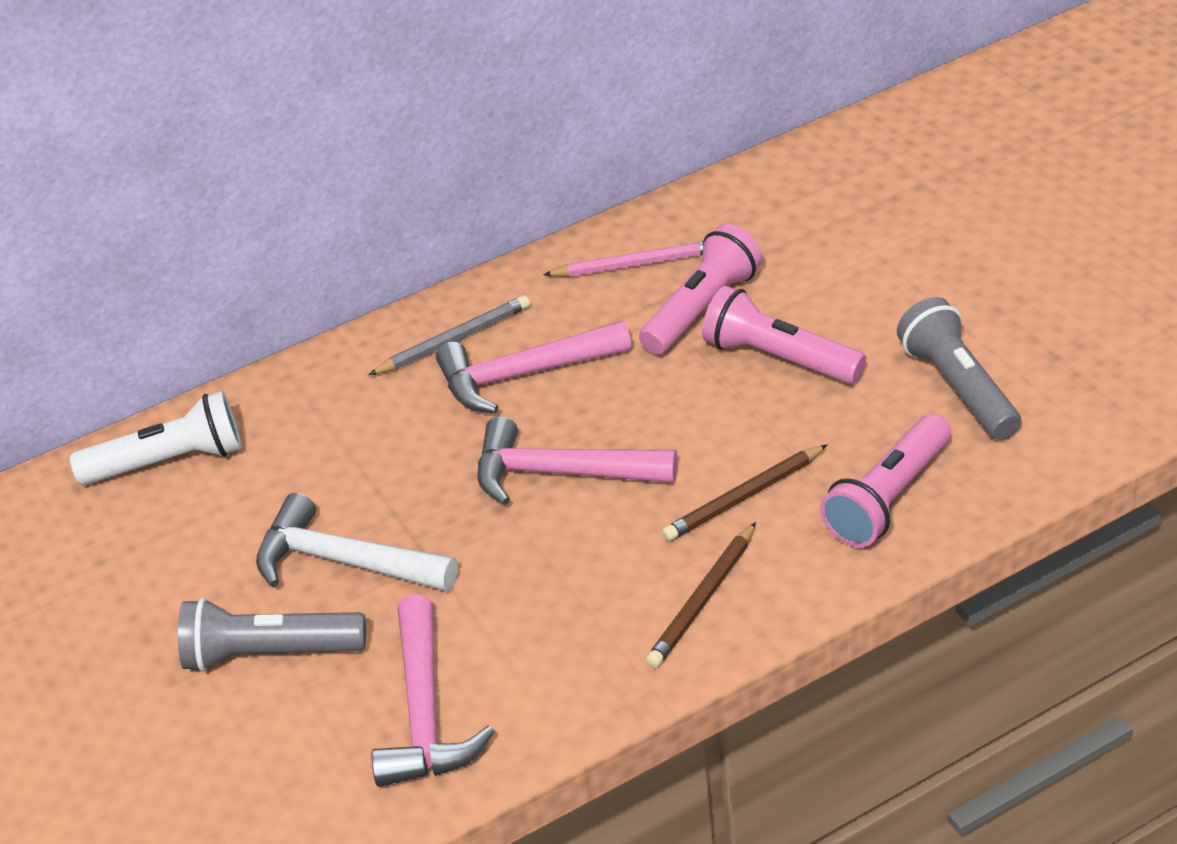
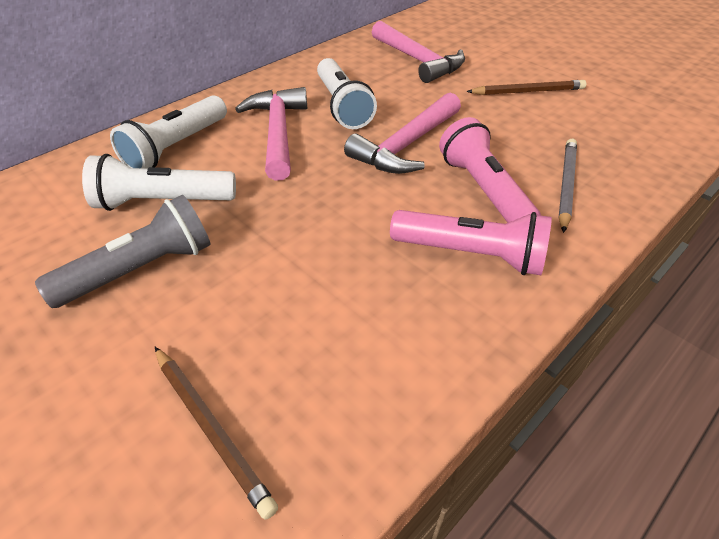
grey flashlight: 2 -> 1
pink flashlight: 3 -> 2
pink pencil: 1 -> 0
white flashlight: 1 -> 3
white hammer: 1 -> 0

